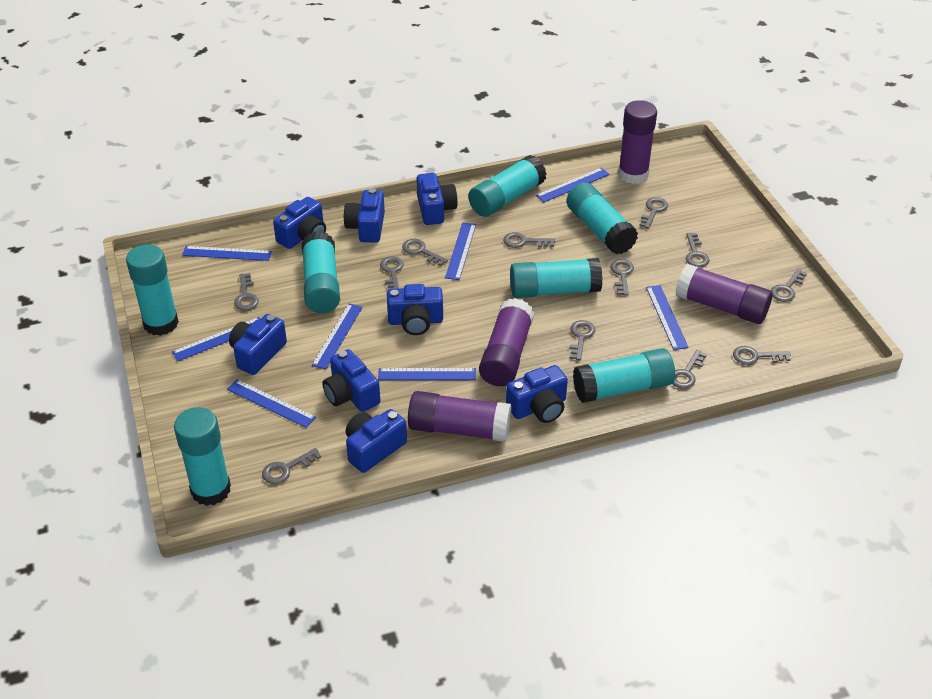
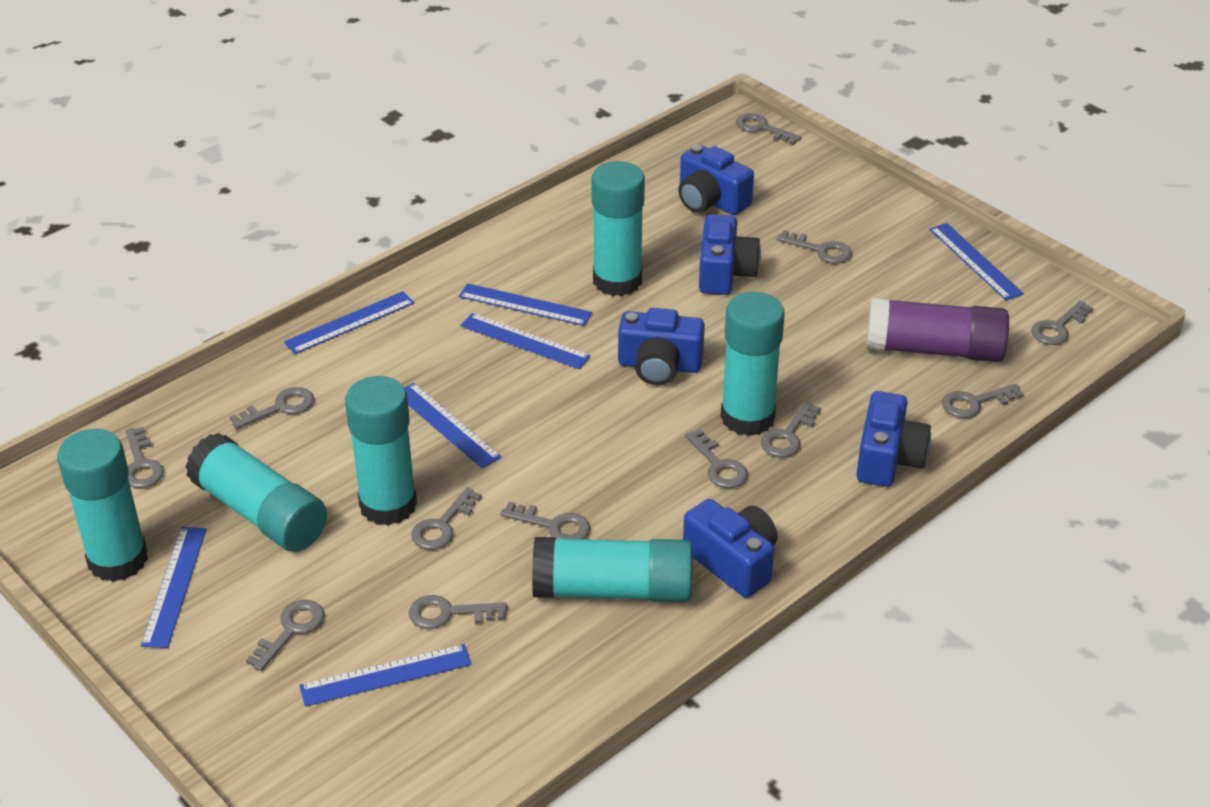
blue camera: 8 -> 5
blue ruler: 8 -> 7
purple glue stick: 4 -> 1
turquoise glue stick: 7 -> 6

